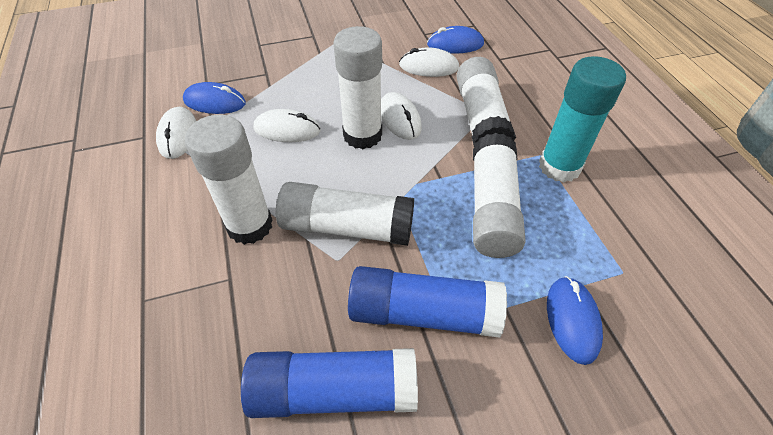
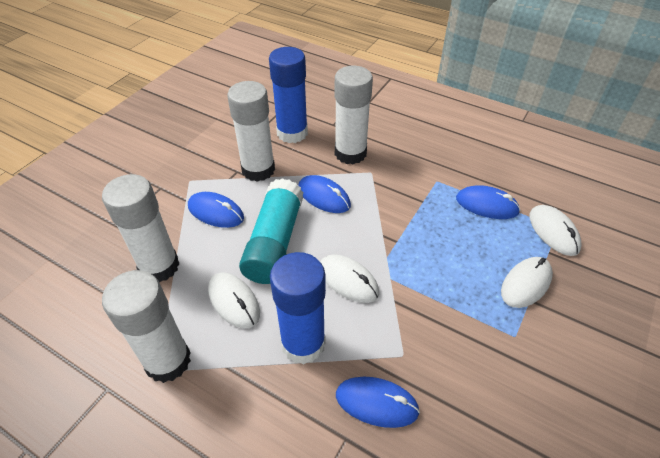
blue mouse: 3 -> 4
white glue stick: 5 -> 4

